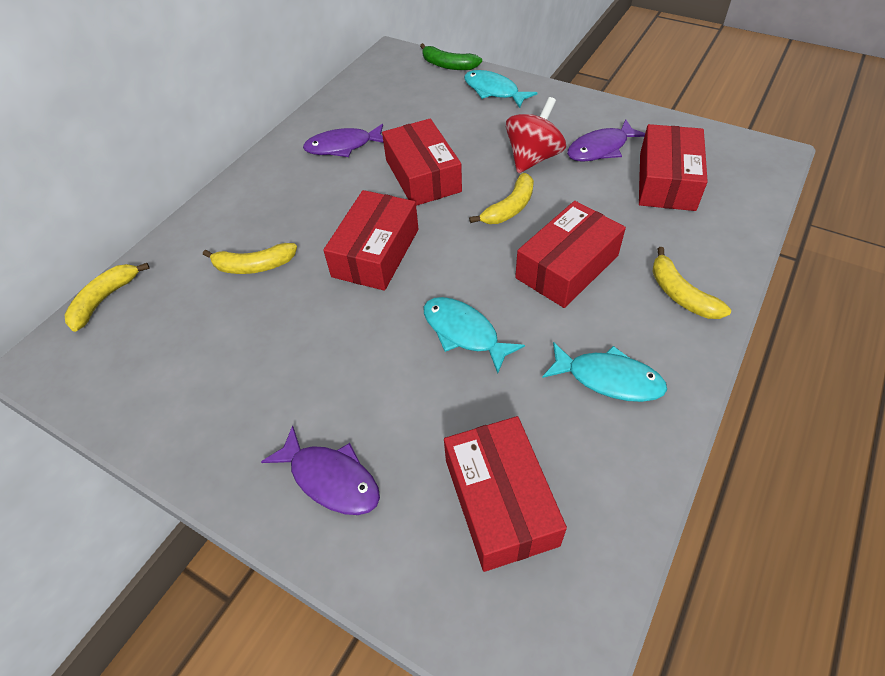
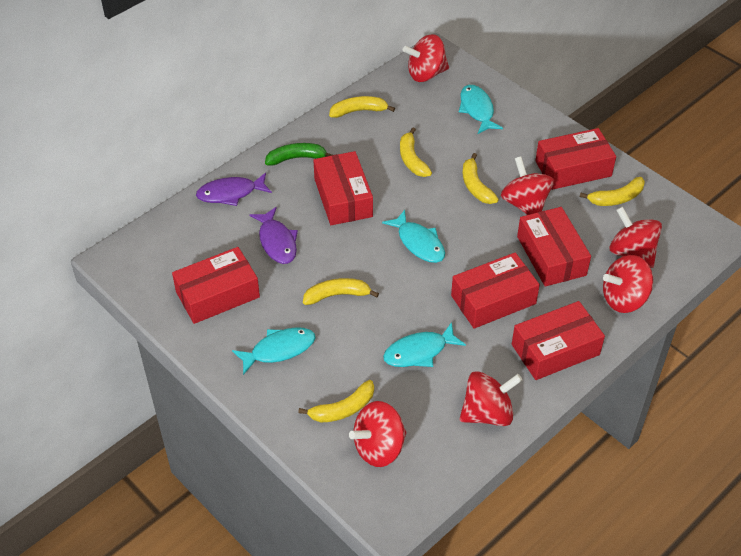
purple fish: 3 -> 2
red box: 5 -> 6
red spinning top: 1 -> 6
turquoise fish: 3 -> 4
yellow banana: 4 -> 6

